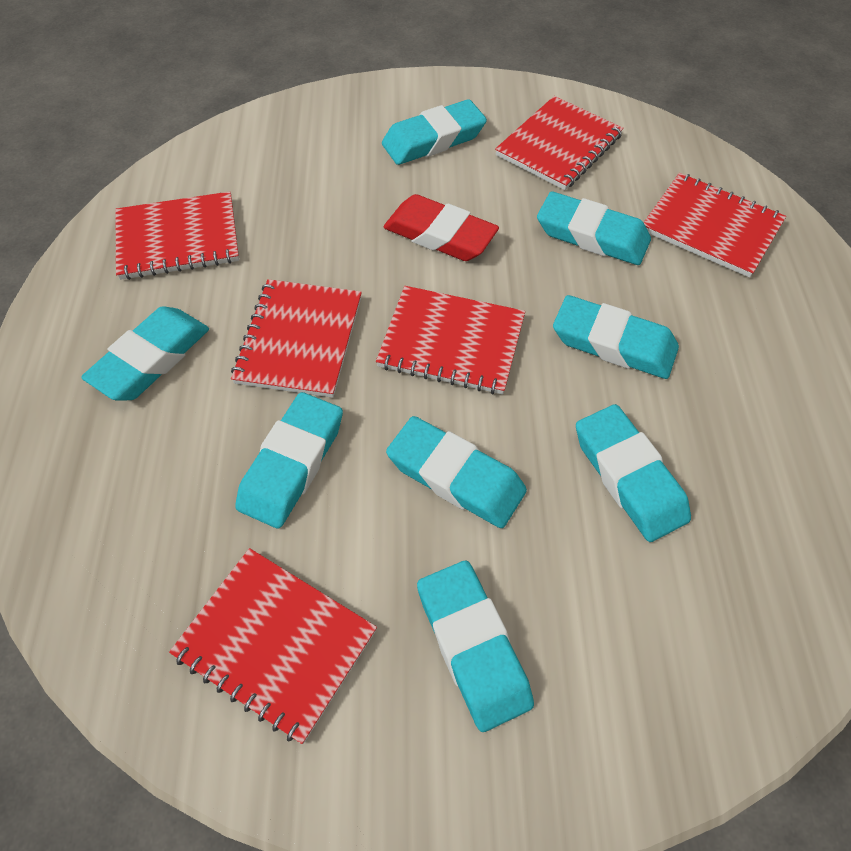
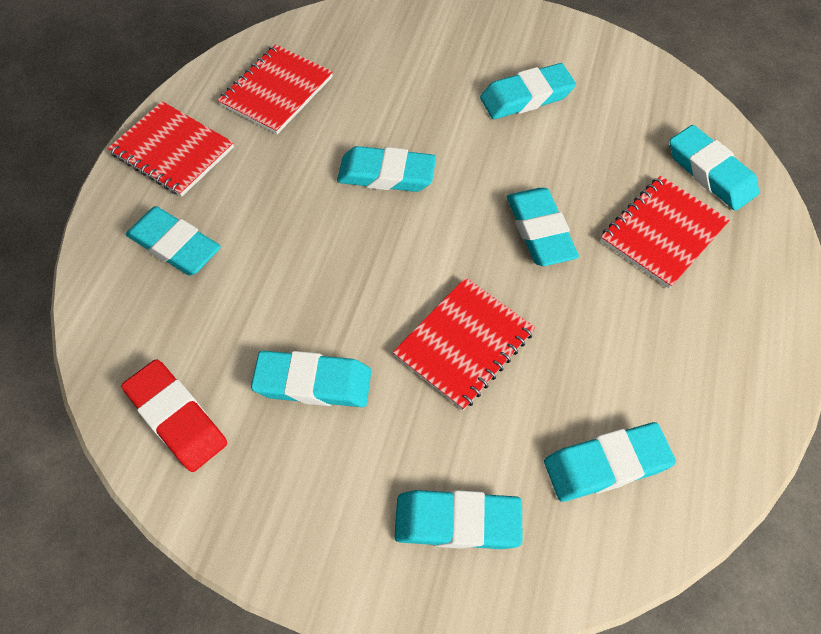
red notebook: 6 -> 4

